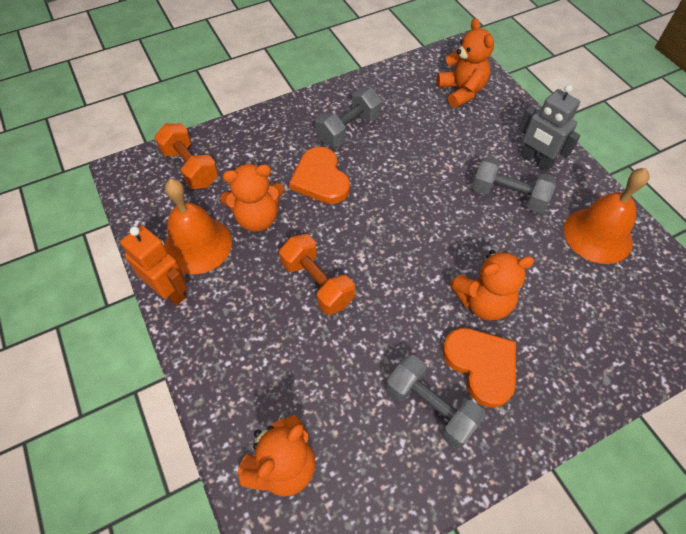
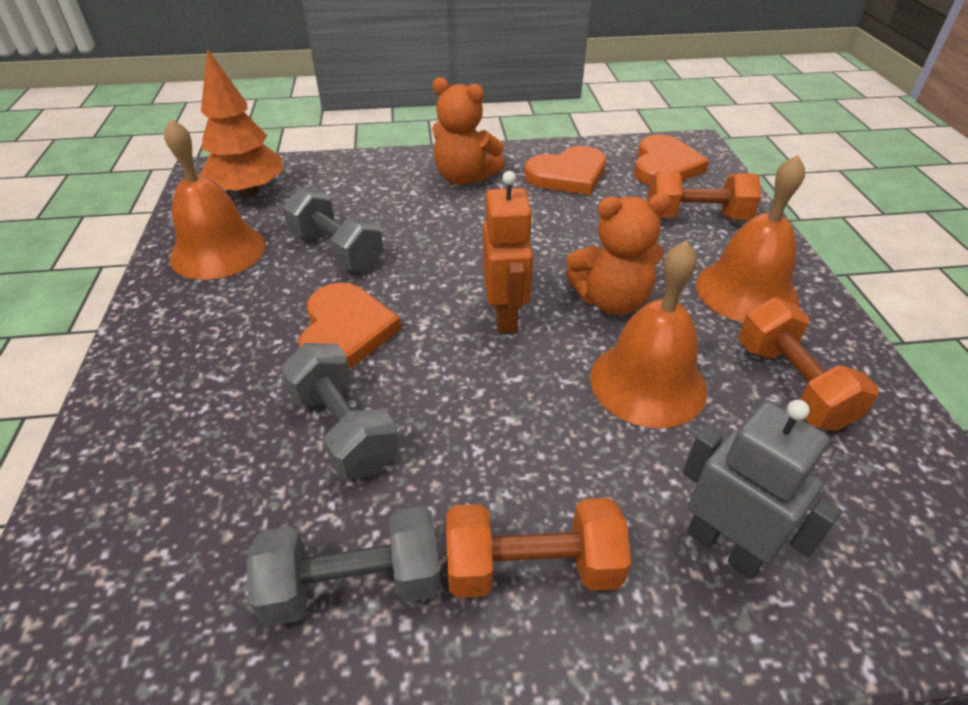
orange bell: 2 -> 3
orange dumbbell: 2 -> 3
orange heart: 2 -> 3
orange teddy bear: 4 -> 2
orange tree: 0 -> 1

